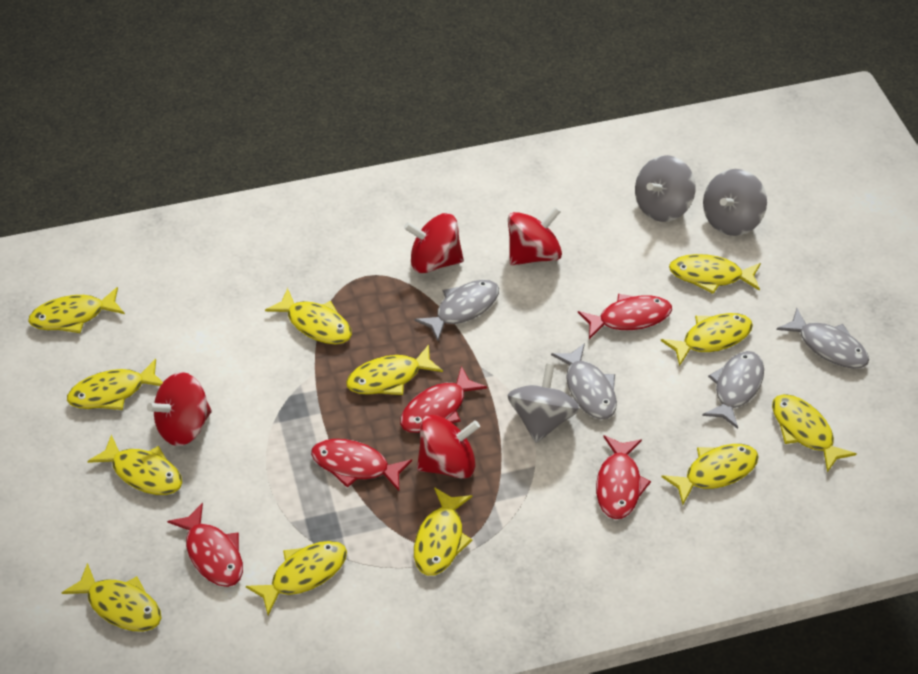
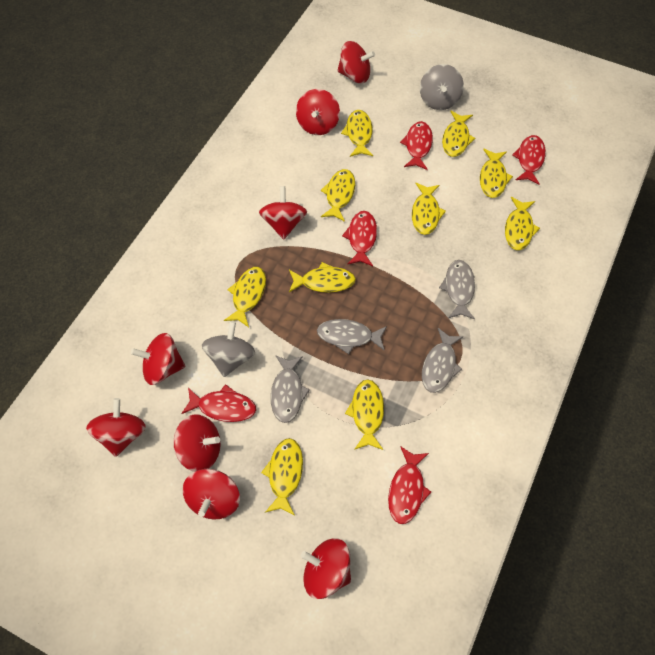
grey spinning top: 3 -> 2
red spinning top: 4 -> 8
yellow fish: 12 -> 10

